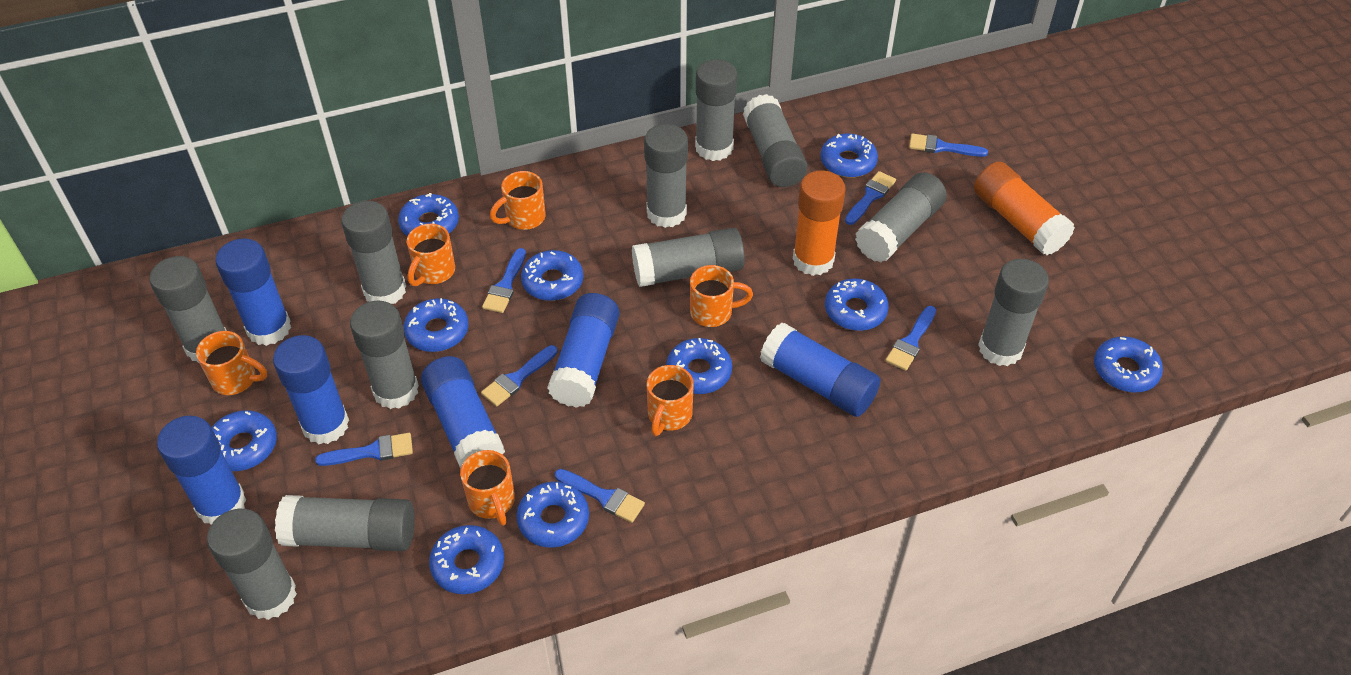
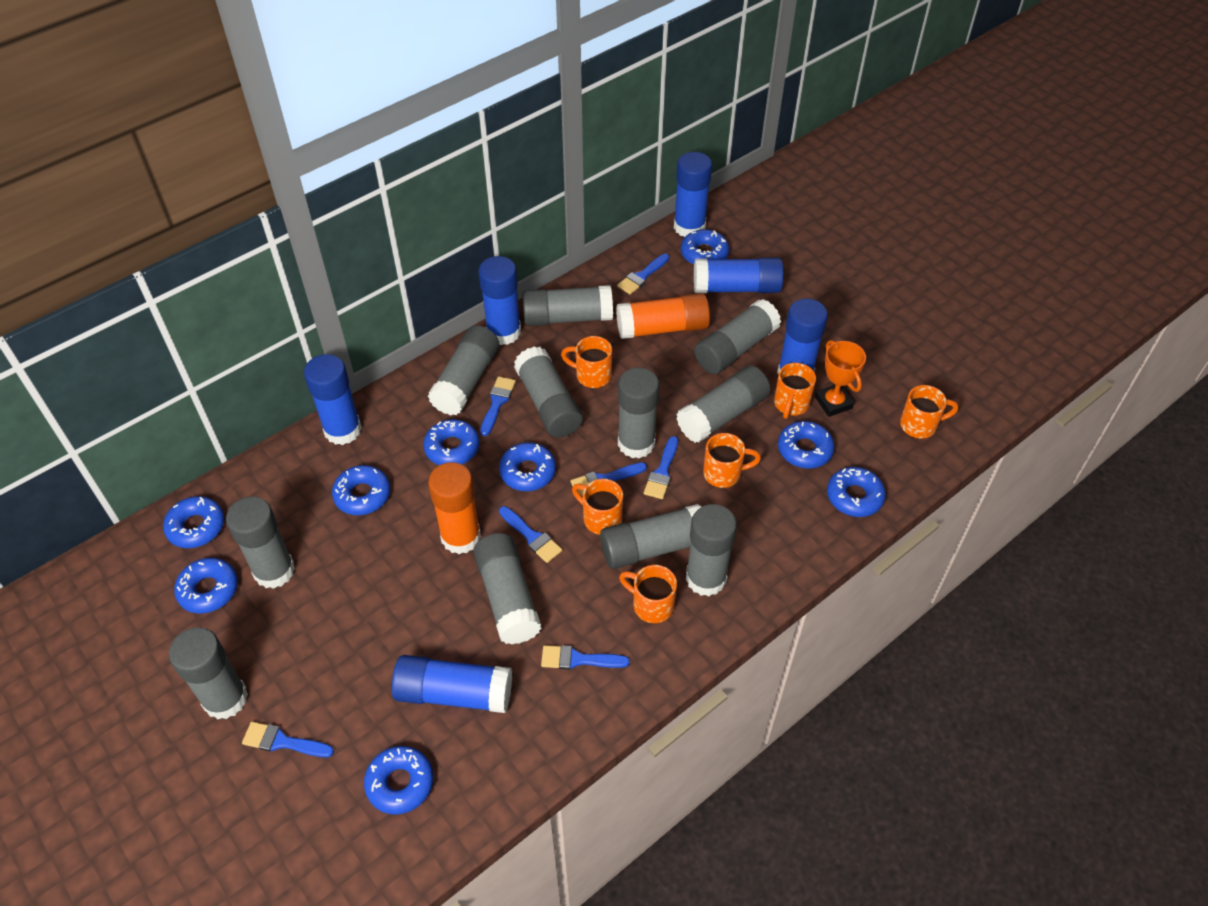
blue donut: 10 -> 9
orange trophy: 0 -> 1

